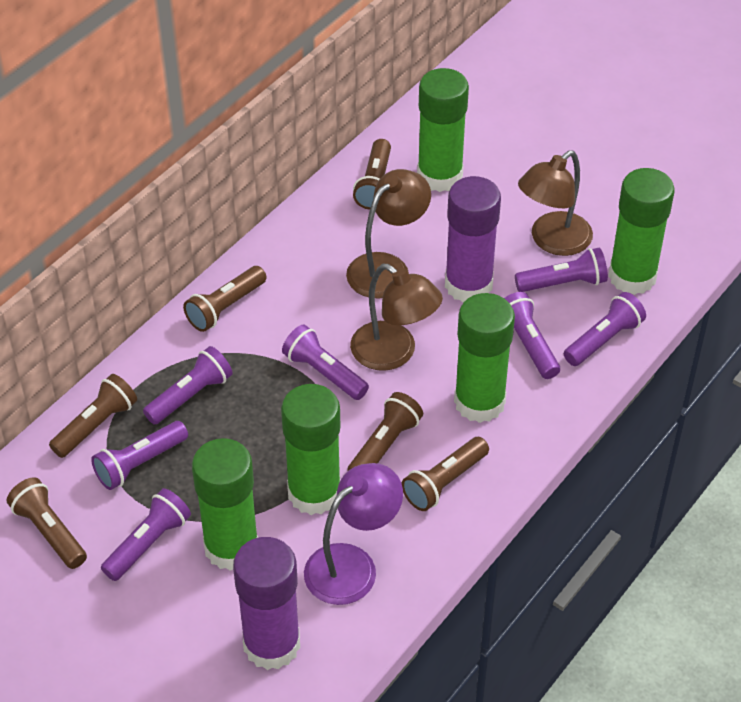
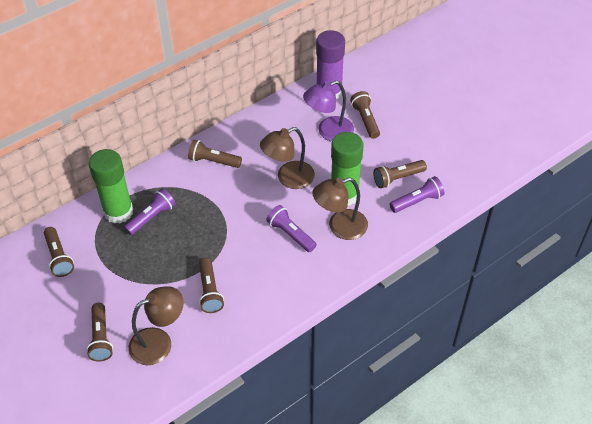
green glue stick: 5 -> 2
purple flashlight: 7 -> 3
purple glue stick: 2 -> 1

